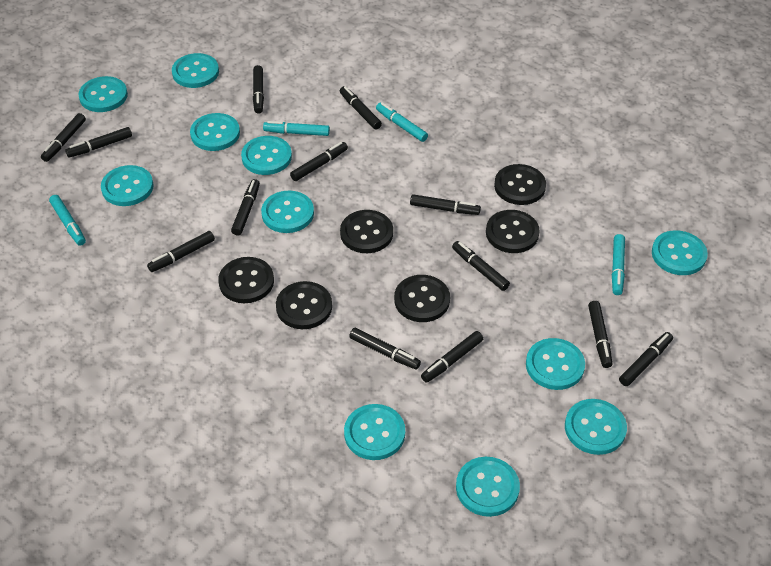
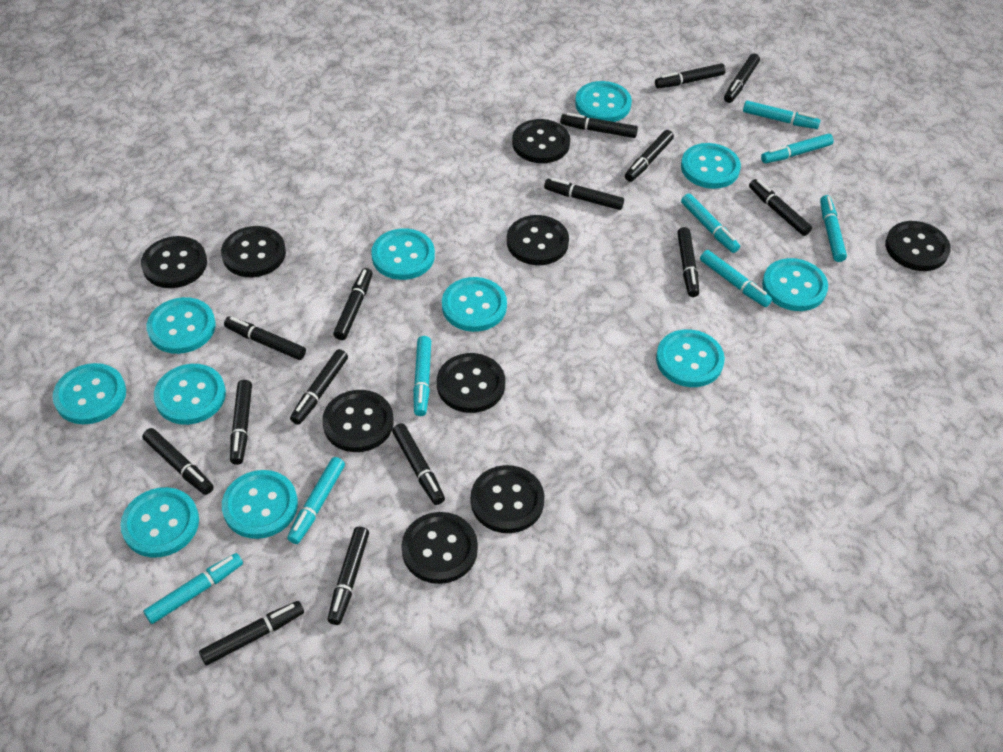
black button: 6 -> 9
black marker: 13 -> 15
turquoise marker: 4 -> 8

